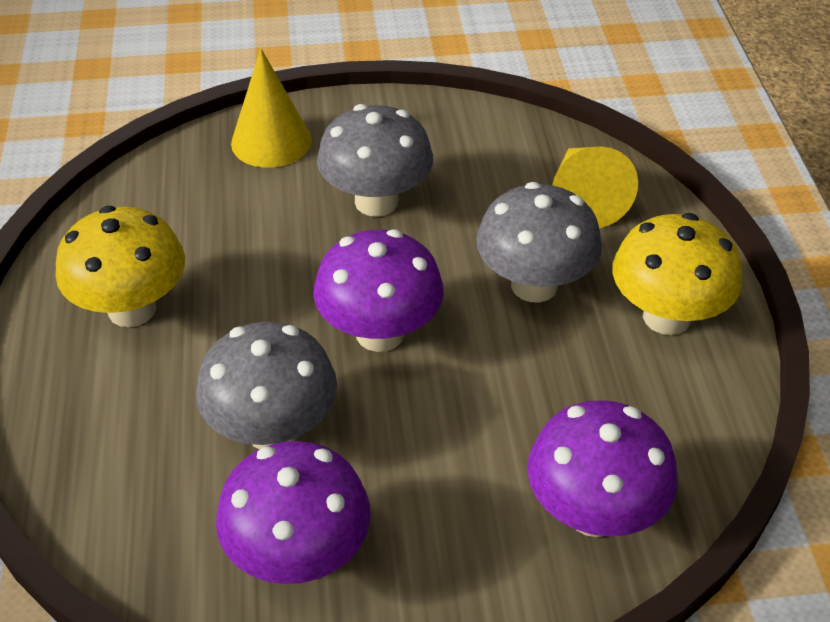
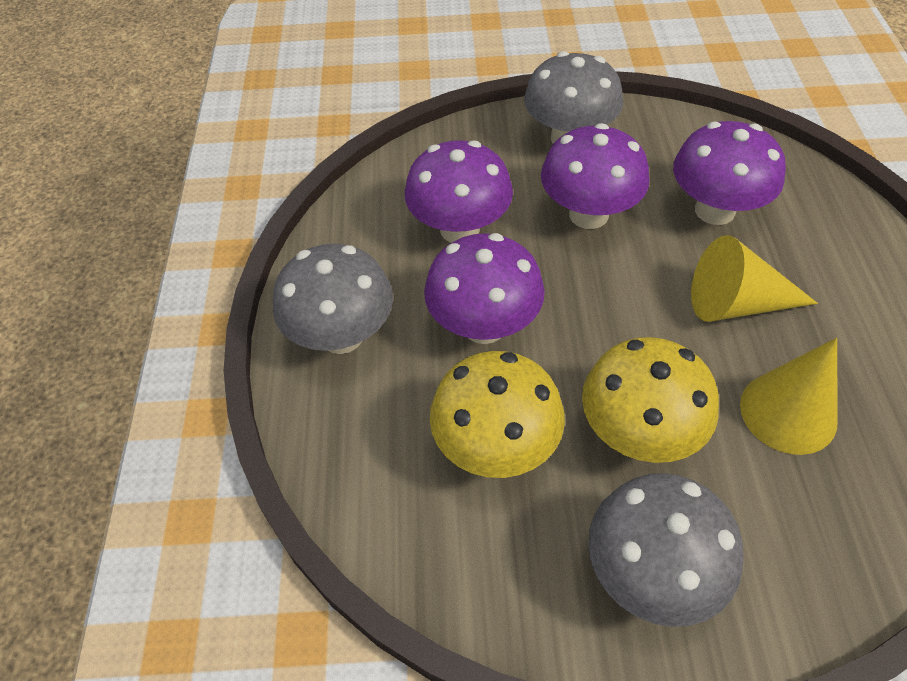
purple mushroom: 3 -> 4

